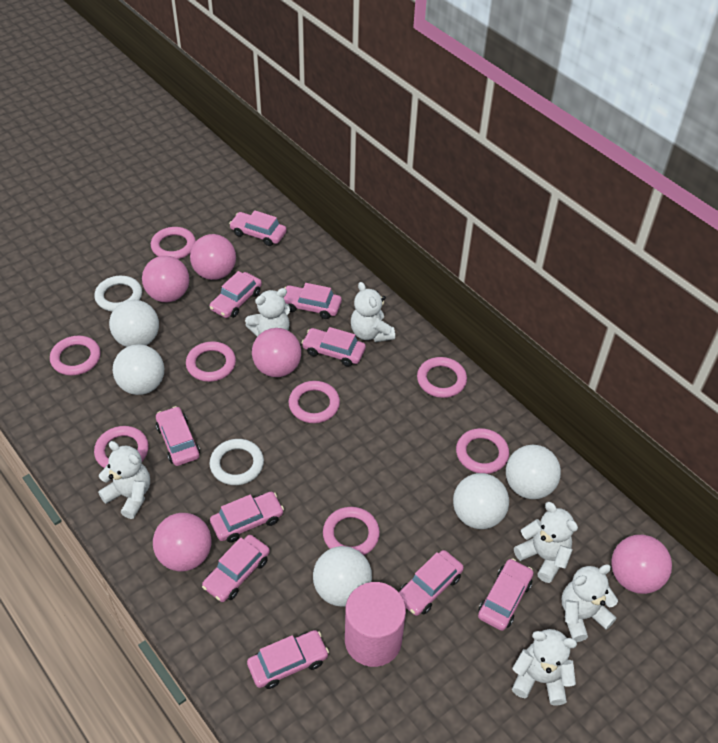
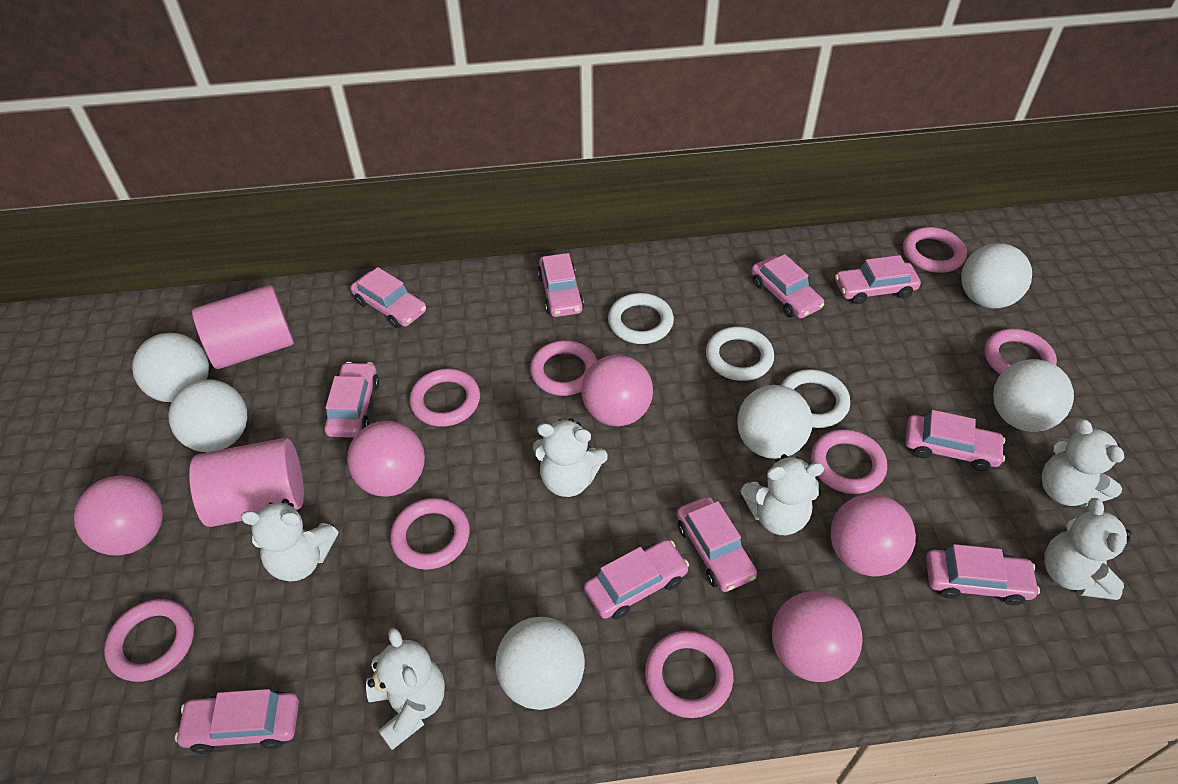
pink cylinder: 1 -> 2
white ball: 5 -> 6
white ring: 2 -> 3

